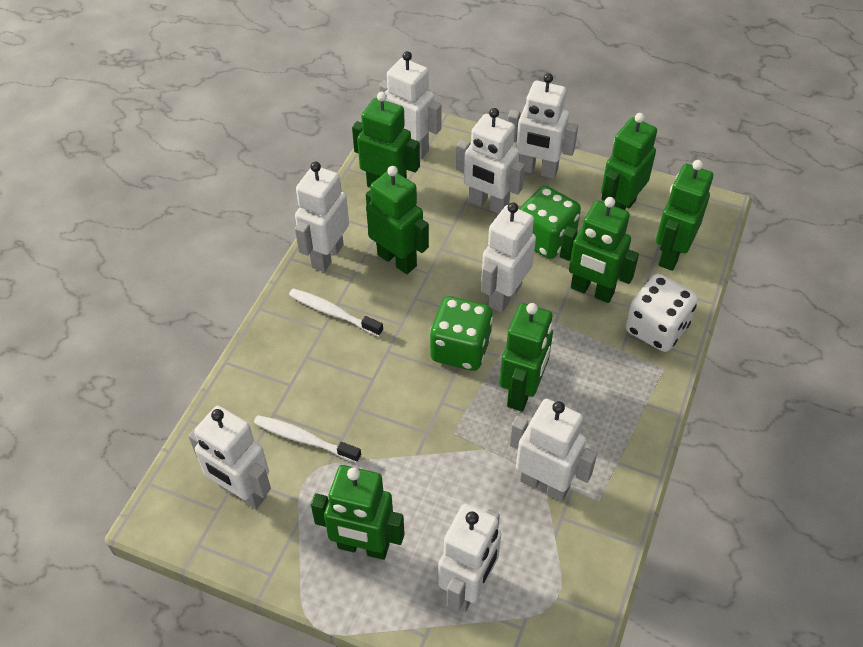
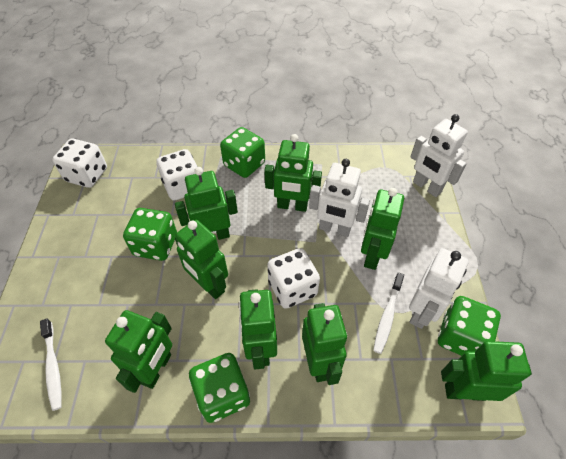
green dice: 2 -> 4
green robot: 7 -> 8
white dice: 1 -> 3
white robot: 8 -> 3

